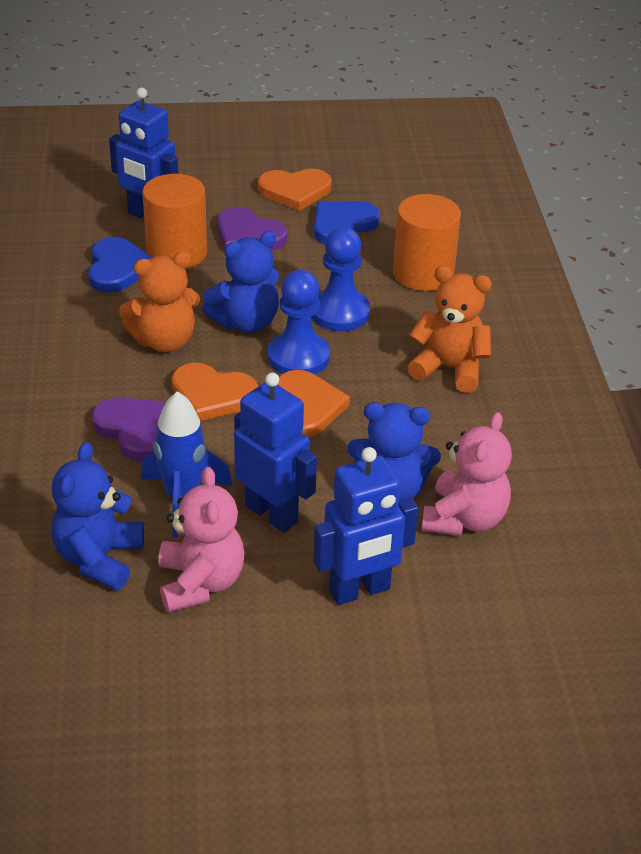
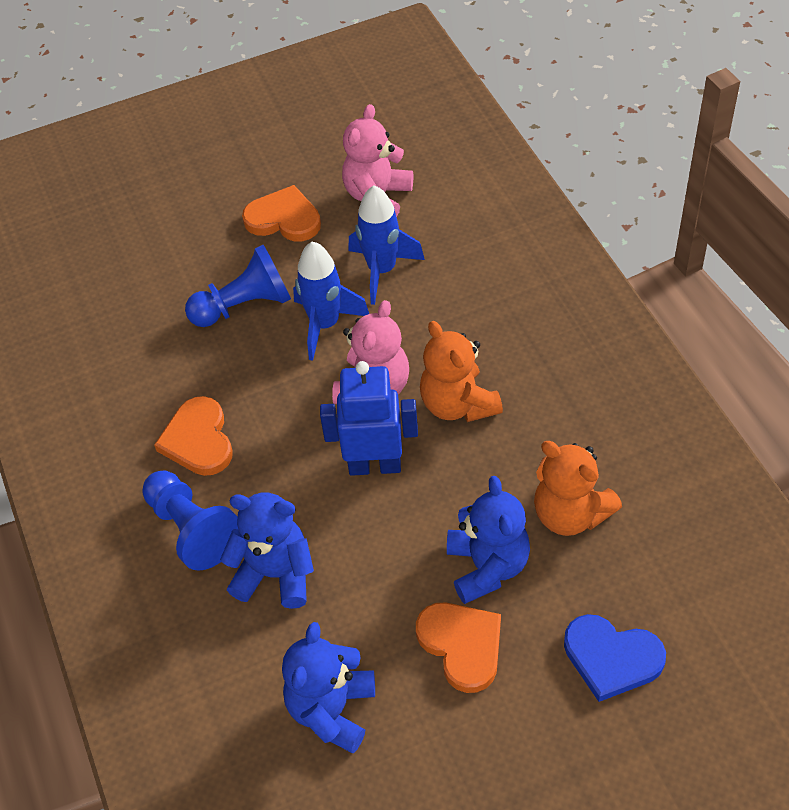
blue heart: 2 -> 1
blue robot: 3 -> 1
blue rocket: 1 -> 2
orange cylinder: 2 -> 0
purple heart: 2 -> 0

